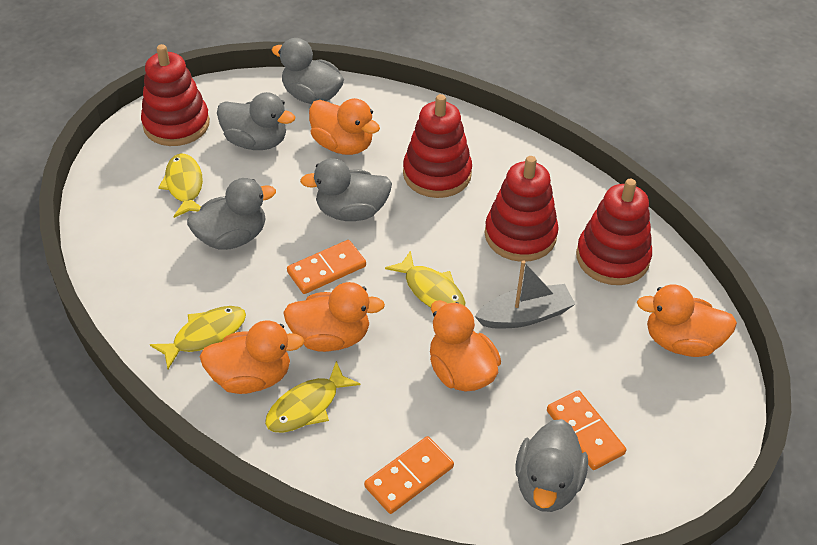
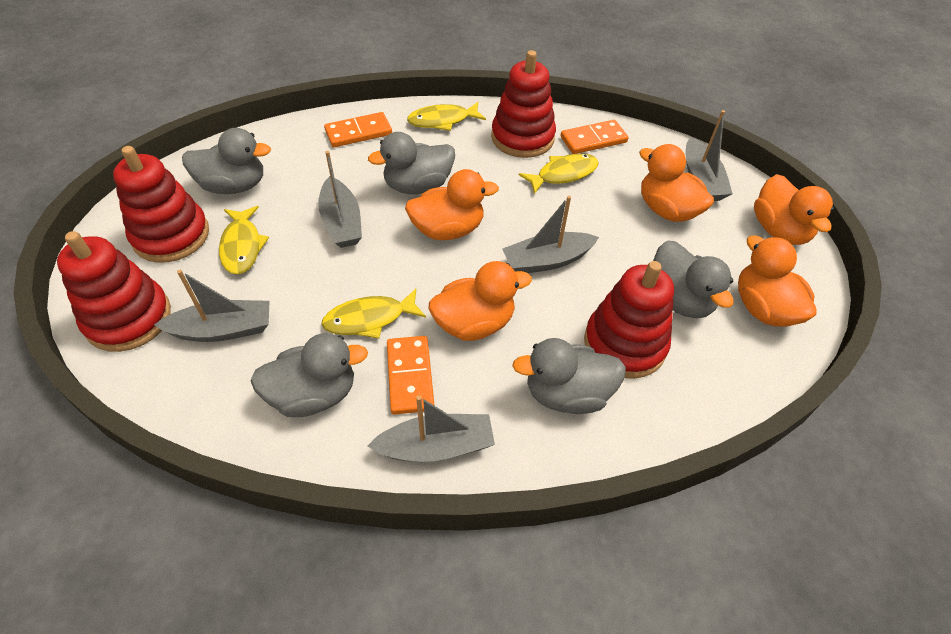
grey boat: 1 -> 5

